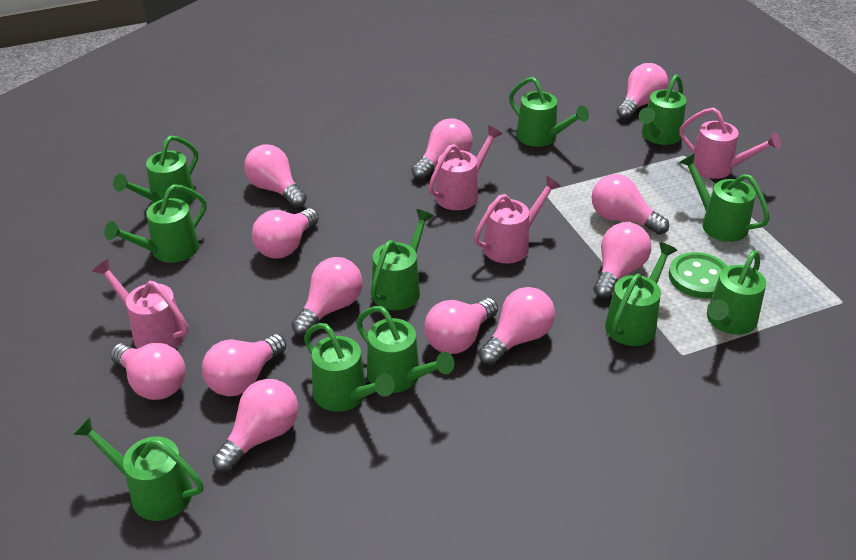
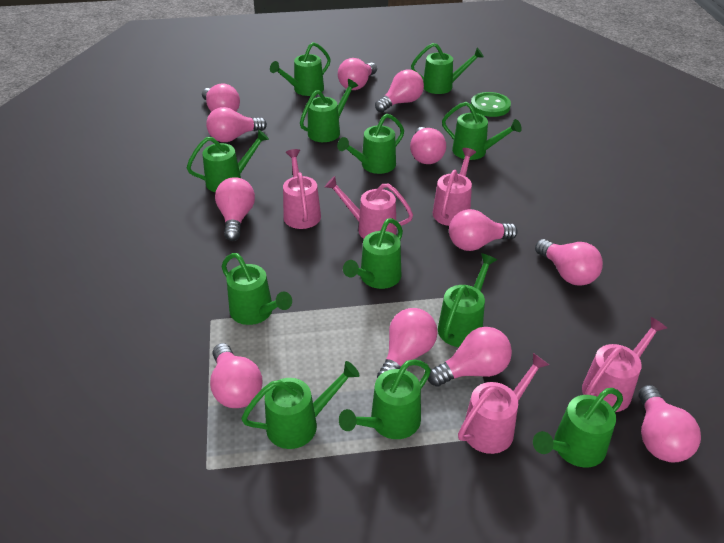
green watering can: 11 -> 12
pink watering can: 4 -> 5

